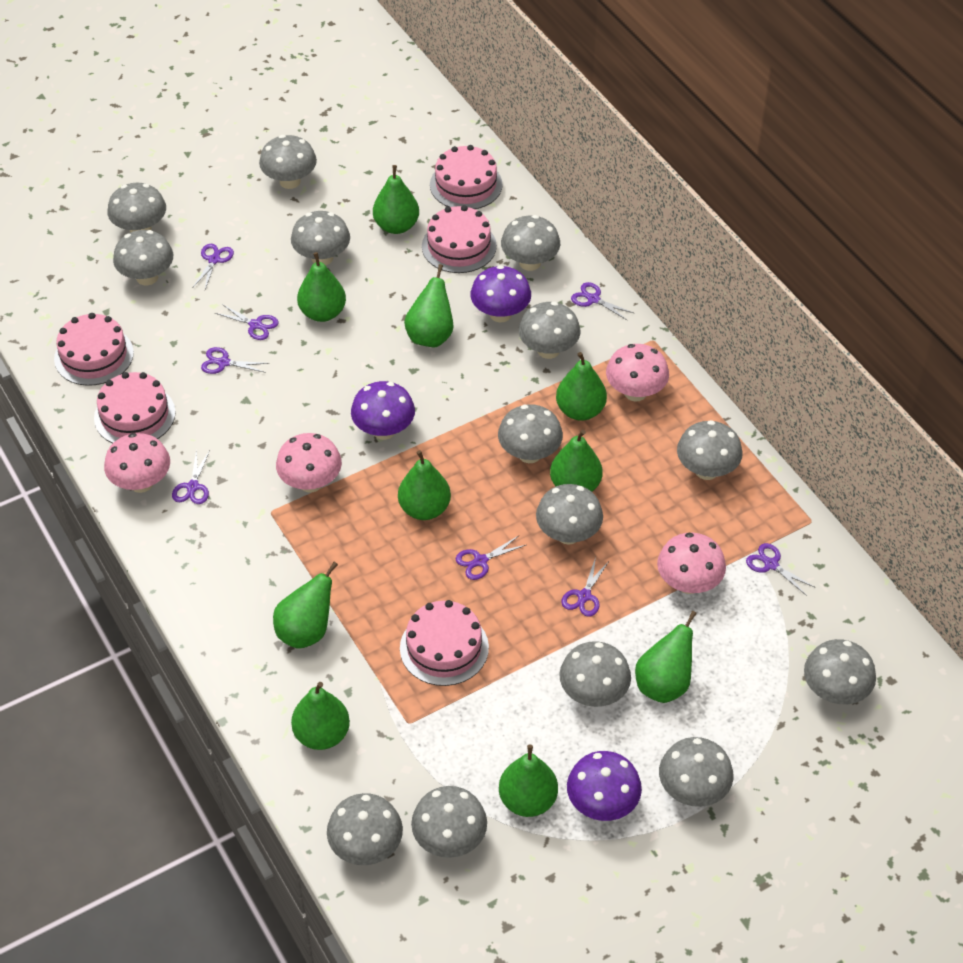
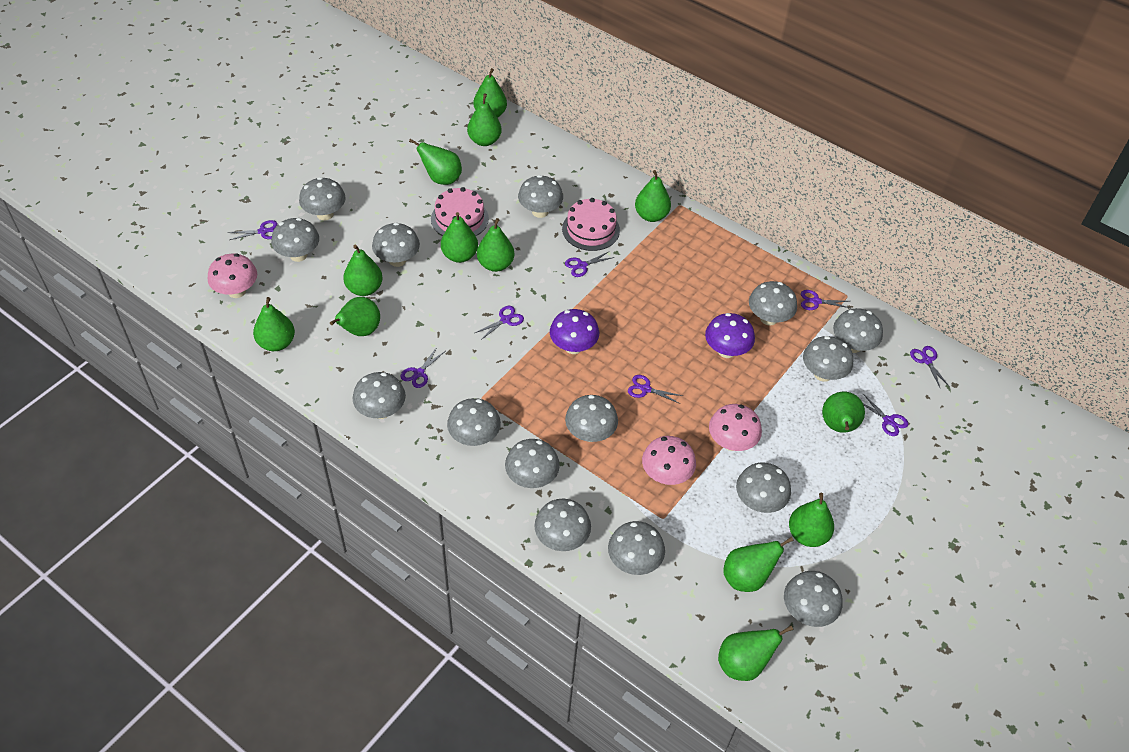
green pear: 10 -> 13
grey mushroom: 14 -> 15
pink cake: 5 -> 2
pink mushroom: 4 -> 3
purple mushroom: 3 -> 2

